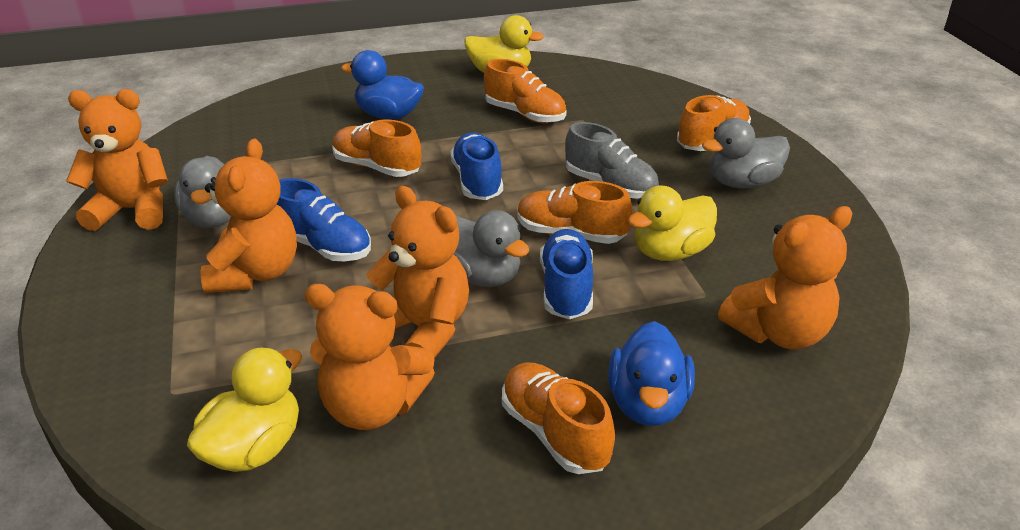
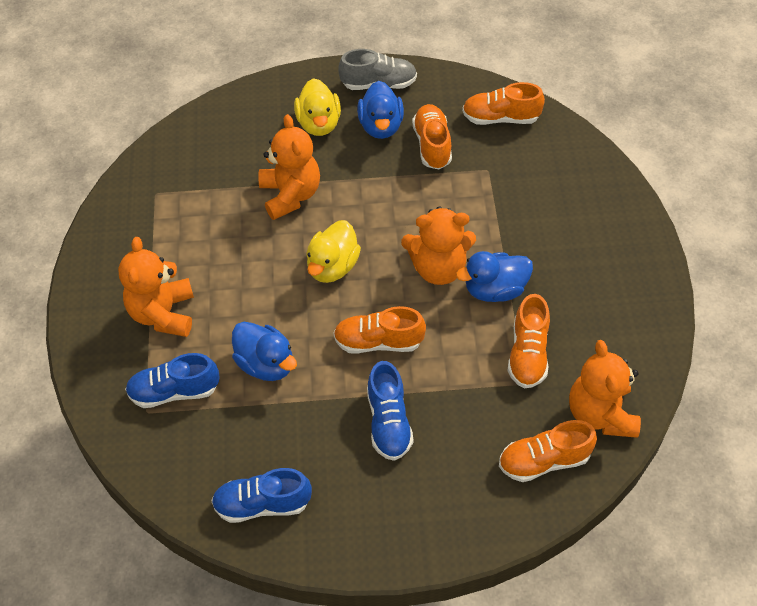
blue duck: 2 -> 3
grey duck: 3 -> 0
orange teddy bear: 5 -> 4
yellow duck: 3 -> 2

